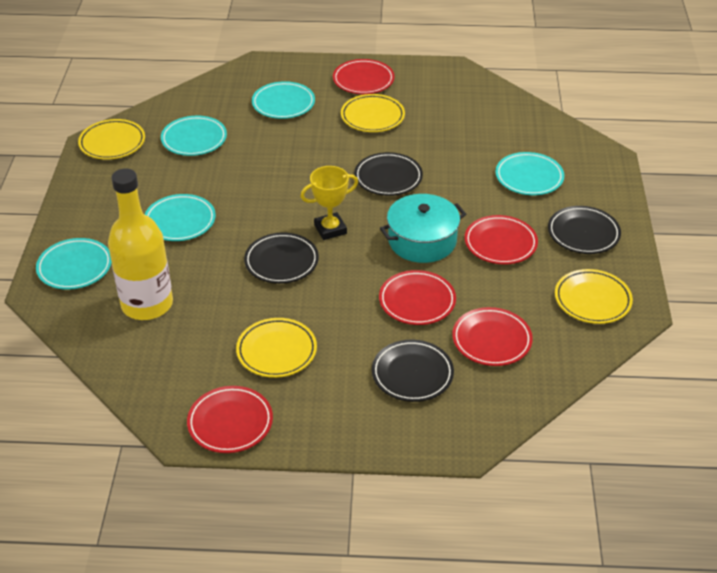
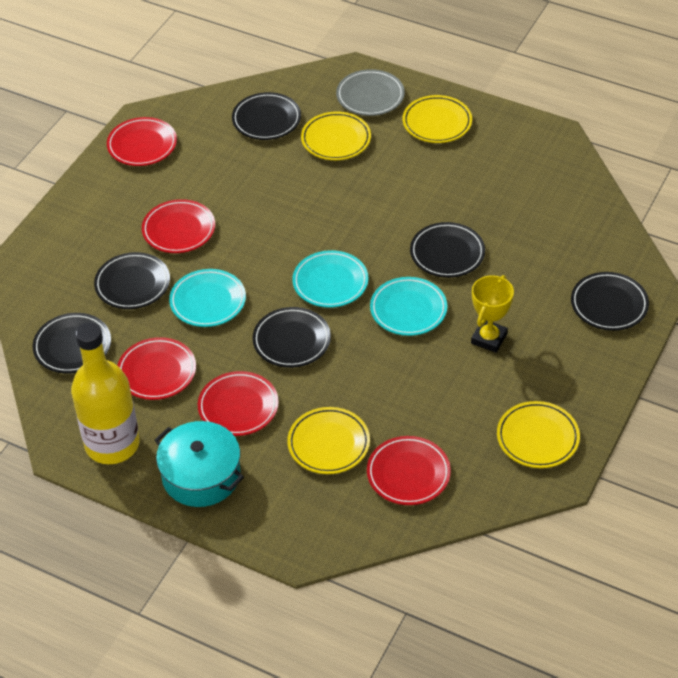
black plate: 4 -> 6
grey plate: 0 -> 1
turquoise plate: 5 -> 3

